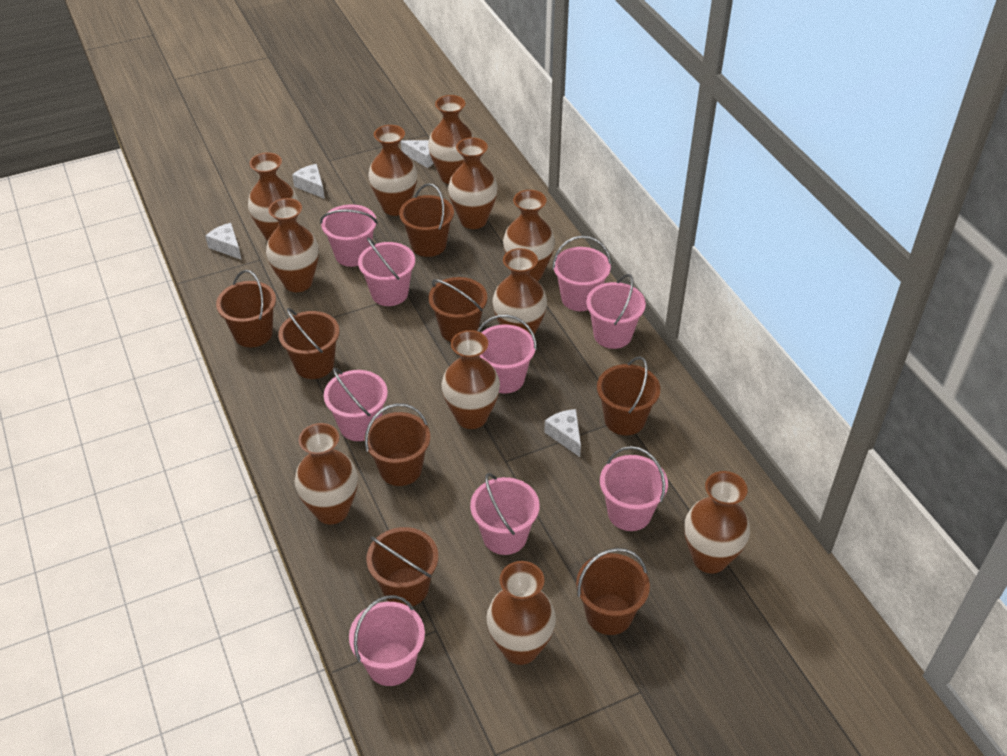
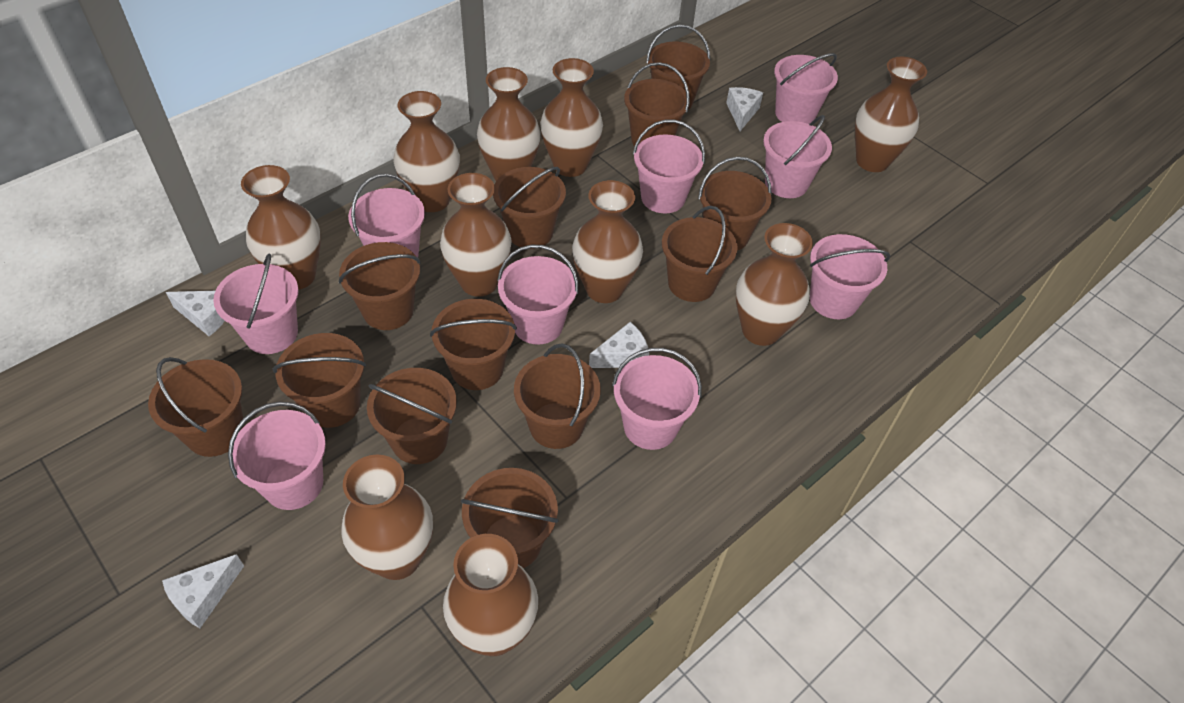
brown bucket: 8 -> 12
brown vase: 11 -> 10

